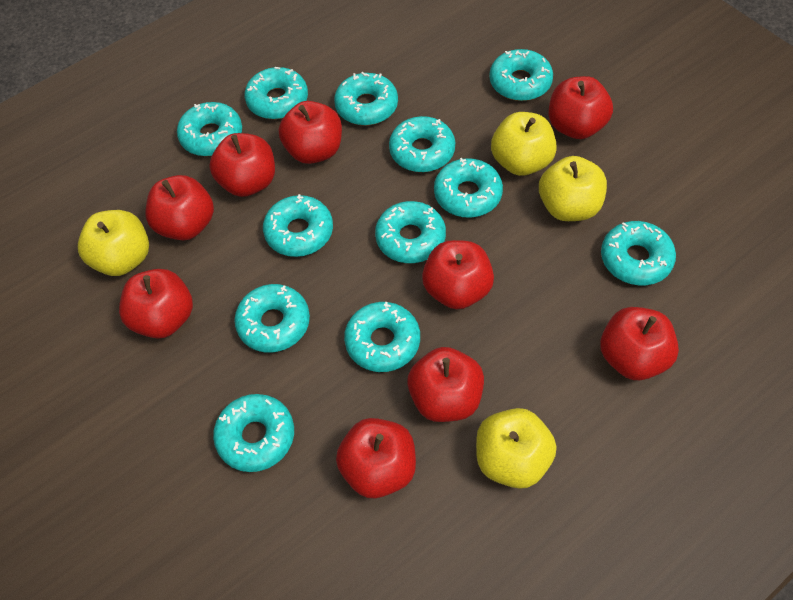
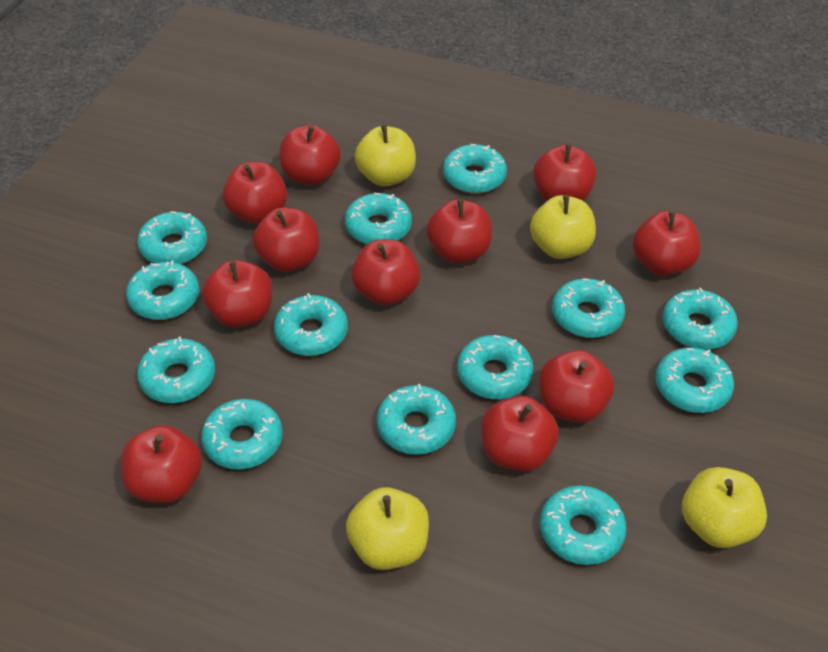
red apple: 9 -> 11
turquoise donut: 12 -> 13

